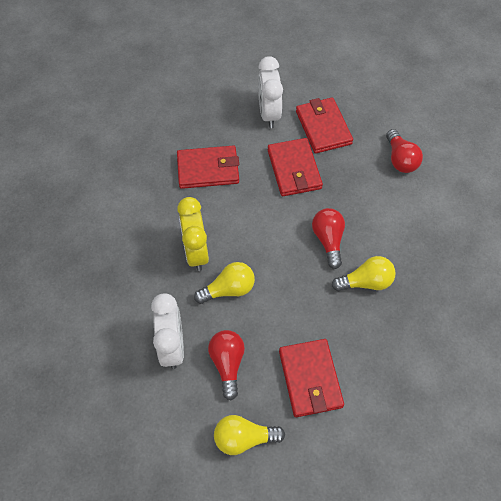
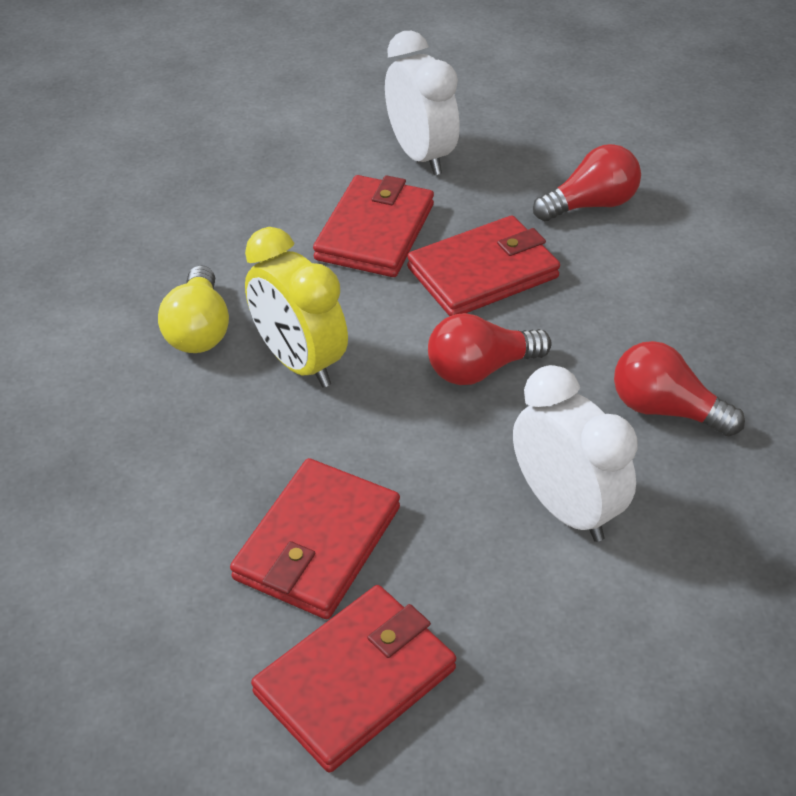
yellow light bulb: 3 -> 1

